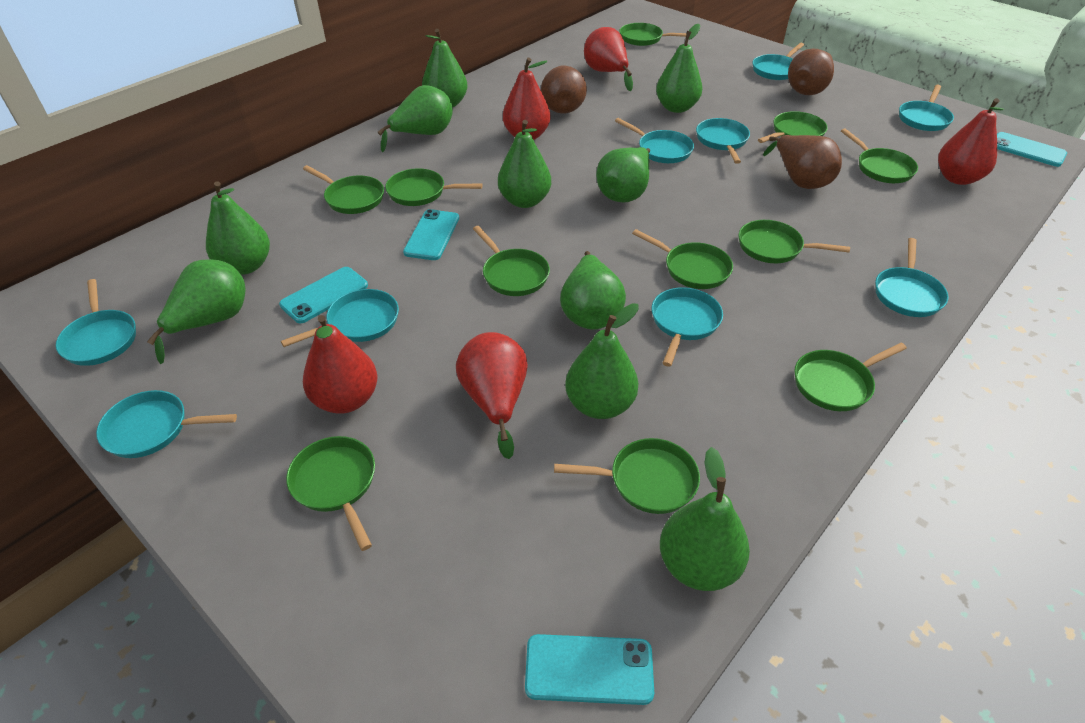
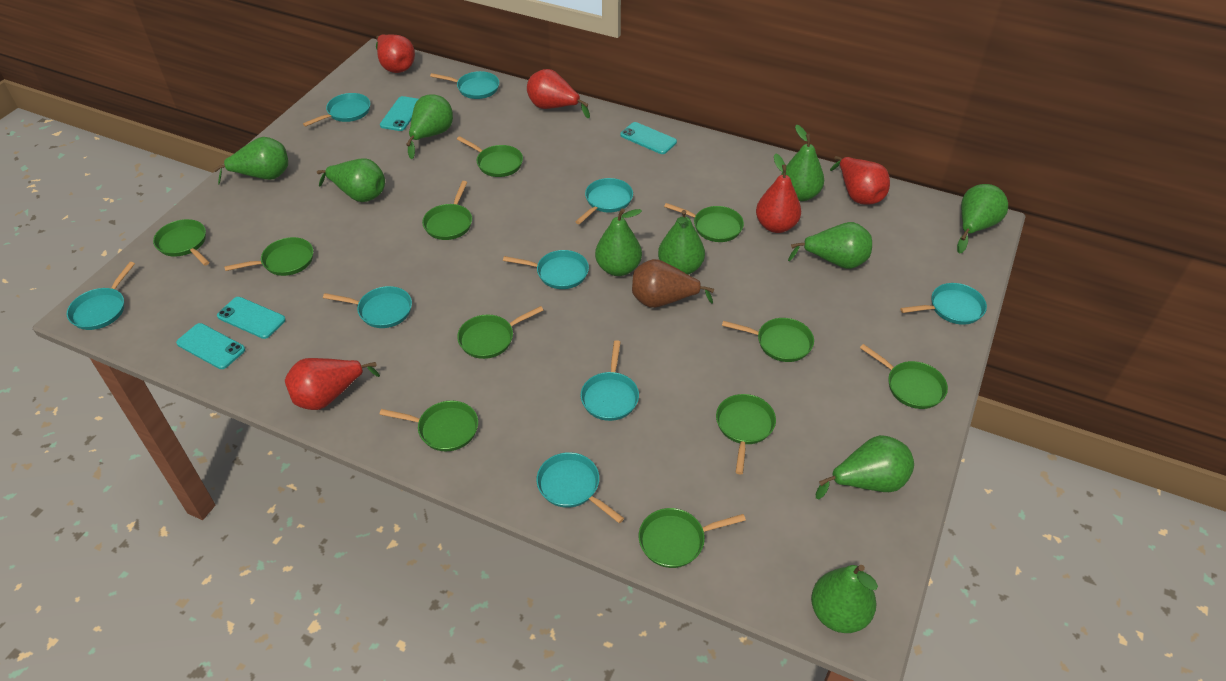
brown pear: 3 -> 1

